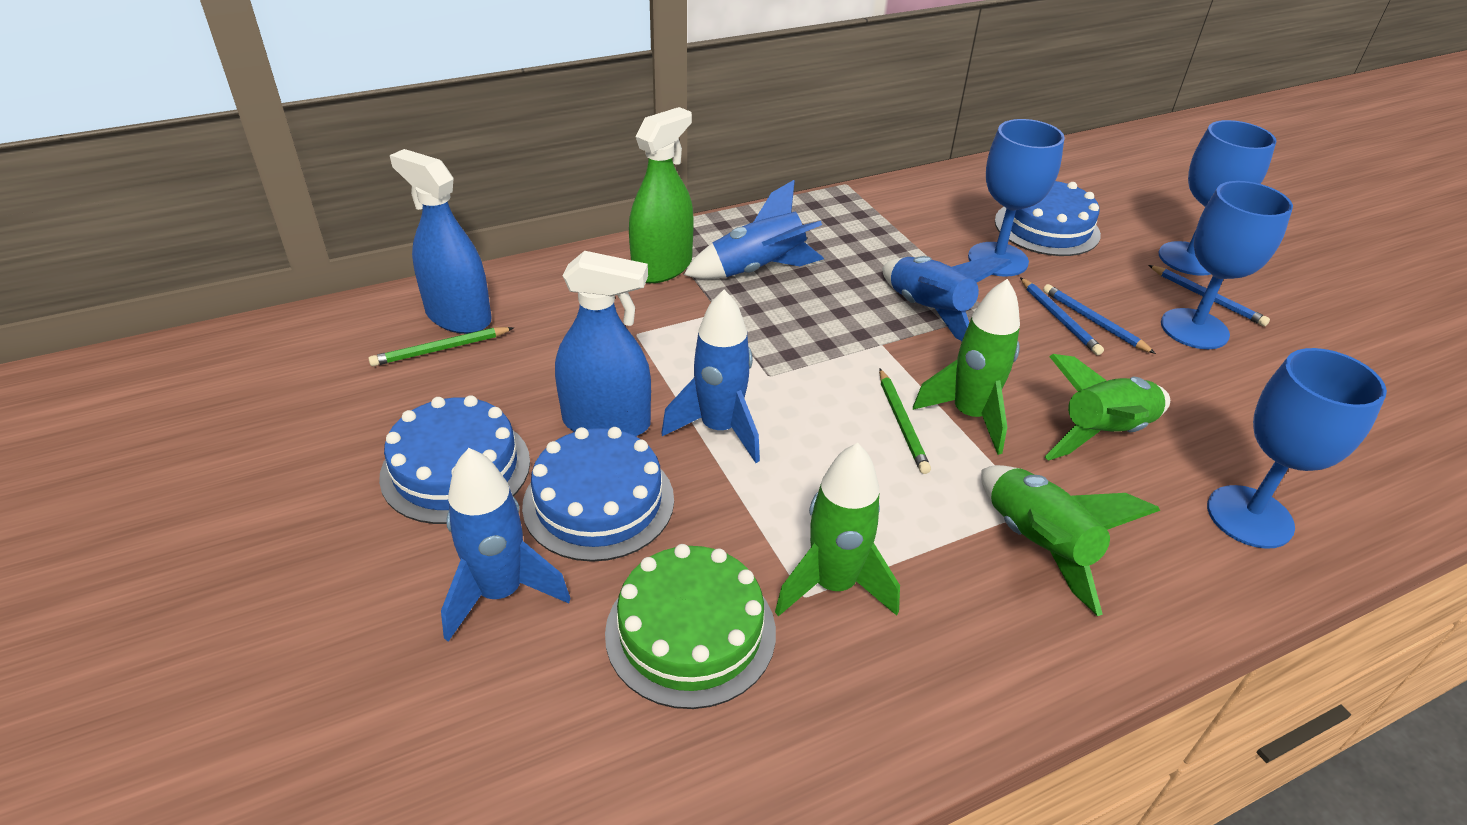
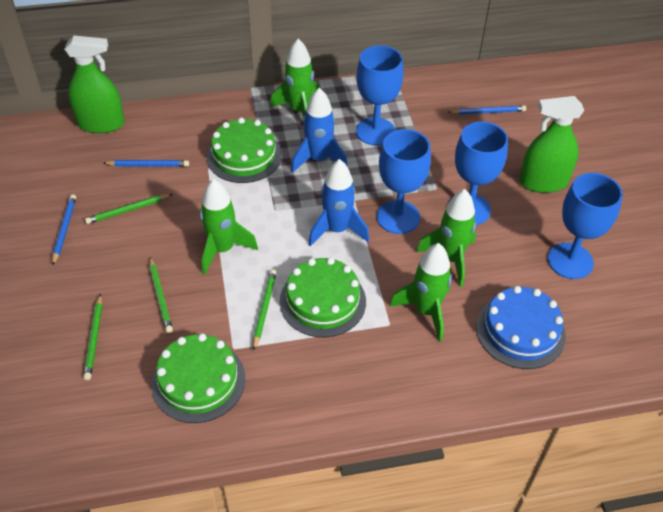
blue cake: 3 -> 1
blue rocket: 4 -> 2
blue spray bottle: 2 -> 0
green cake: 1 -> 3
green pencil: 2 -> 4
green spray bottle: 1 -> 2

